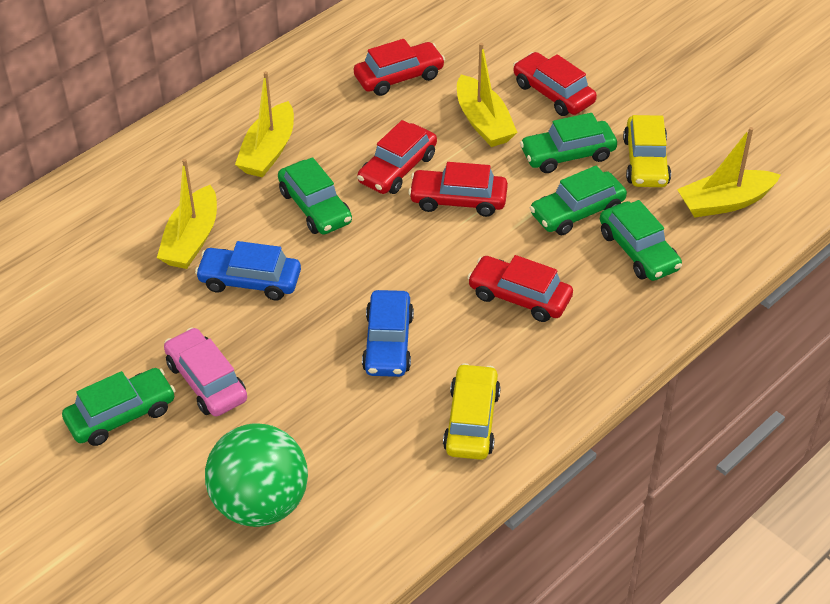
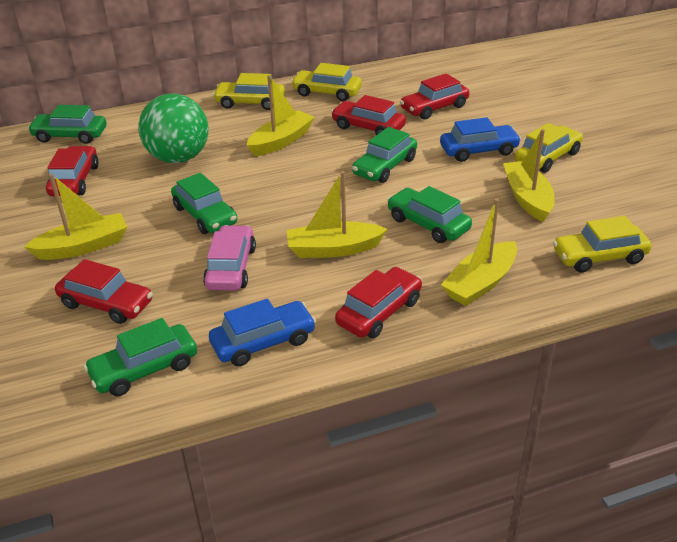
yellow boat: 4 -> 5
yellow car: 2 -> 4

